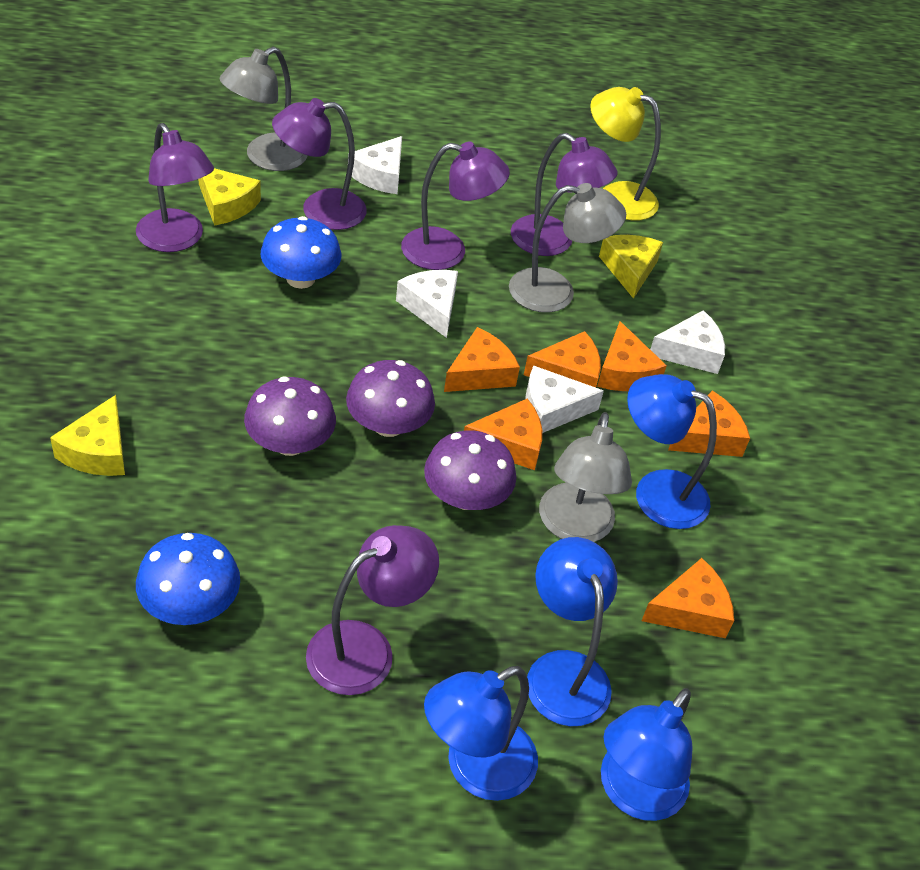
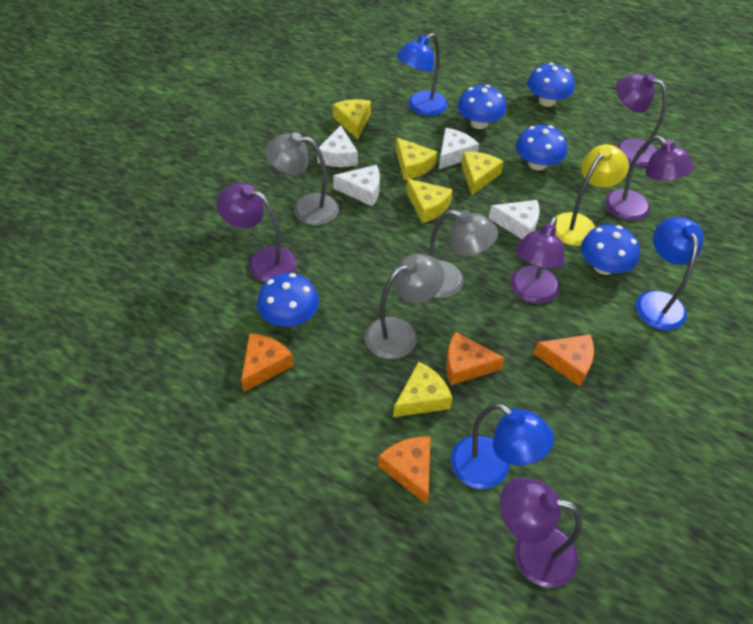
blue lamp: 4 -> 3
blue mushroom: 2 -> 5
orange cheese: 6 -> 4
purple mushroom: 3 -> 0
yellow cheese: 3 -> 5

